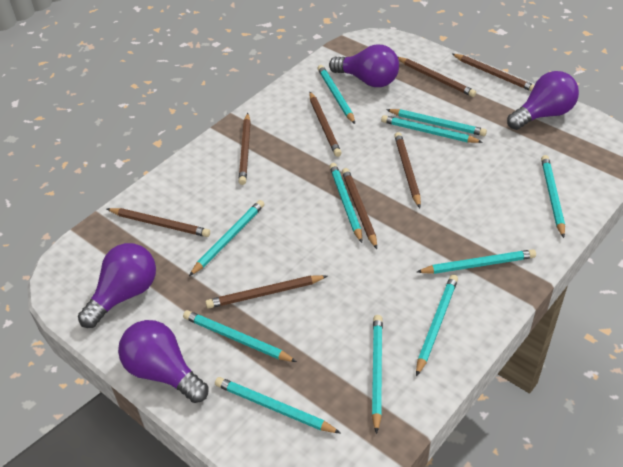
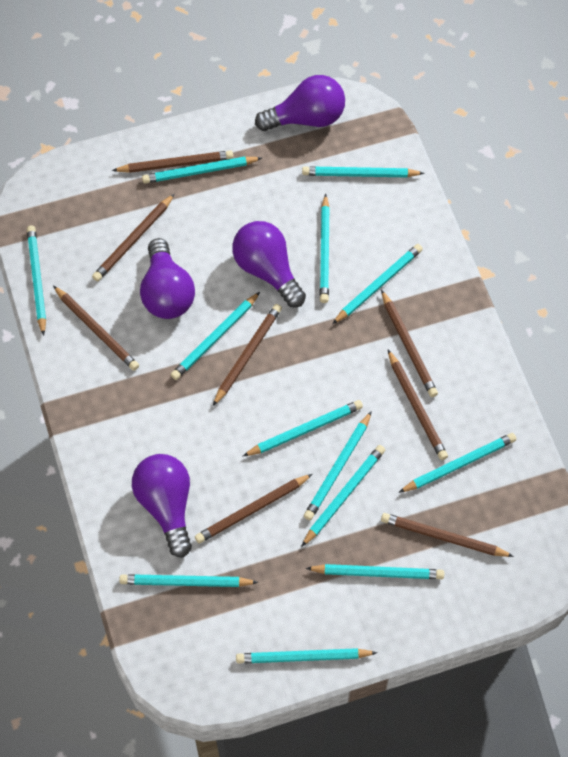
turquoise pencil: 11 -> 13

